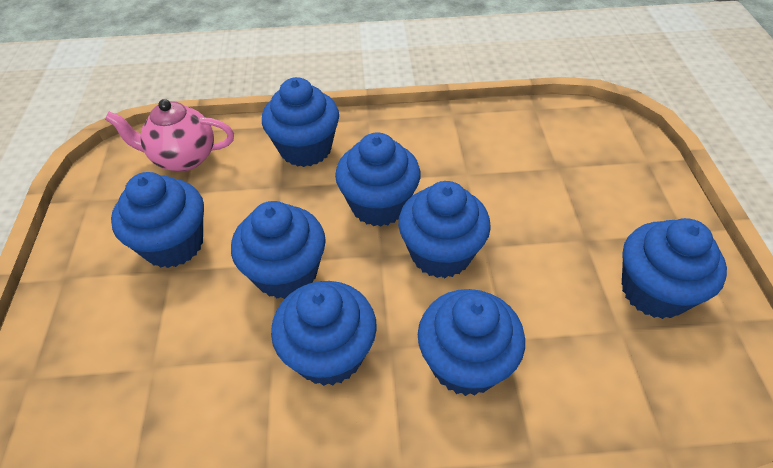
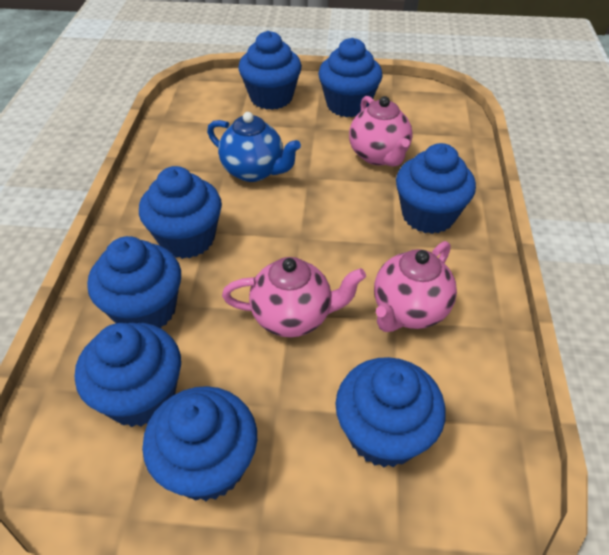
blue teapot: 0 -> 1
pink teapot: 1 -> 3

